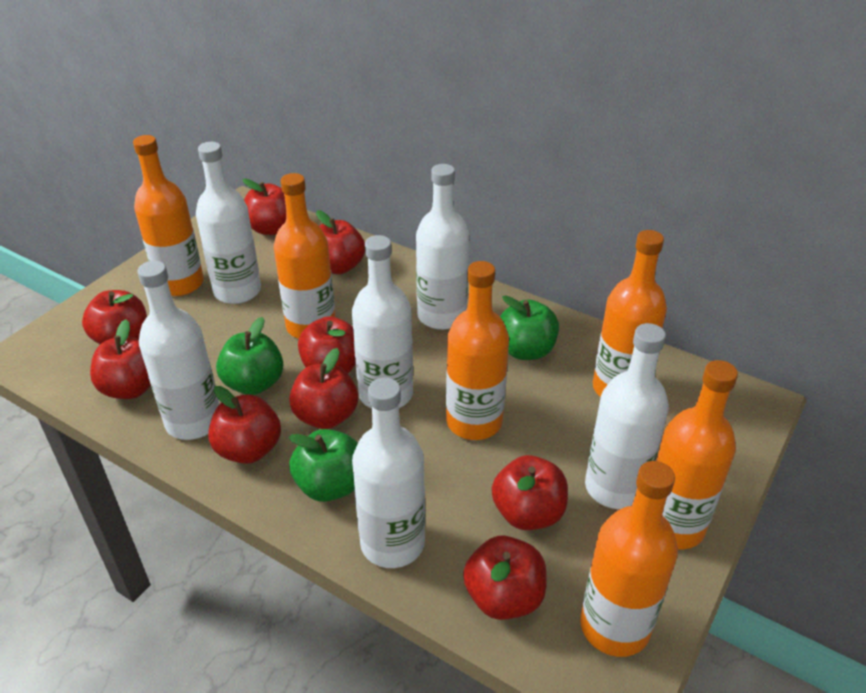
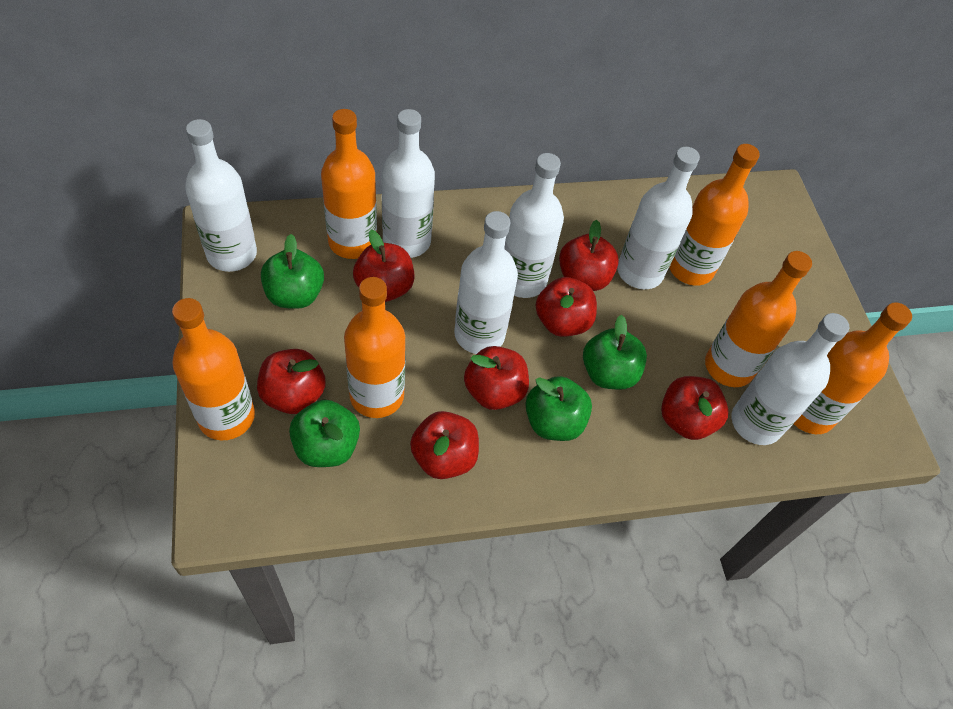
green apple: 3 -> 4
red apple: 9 -> 7

